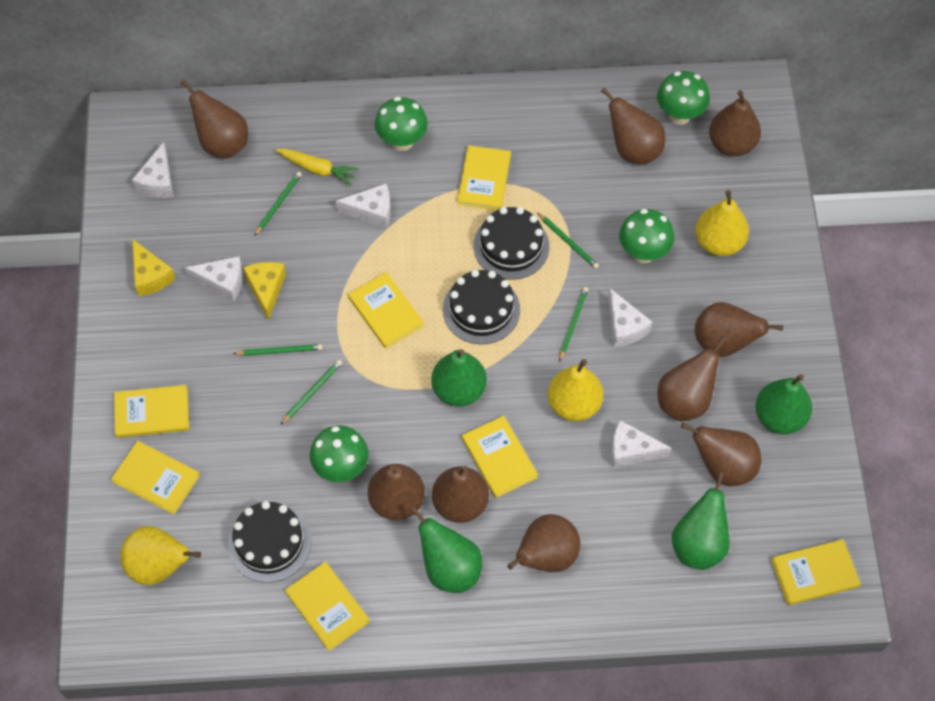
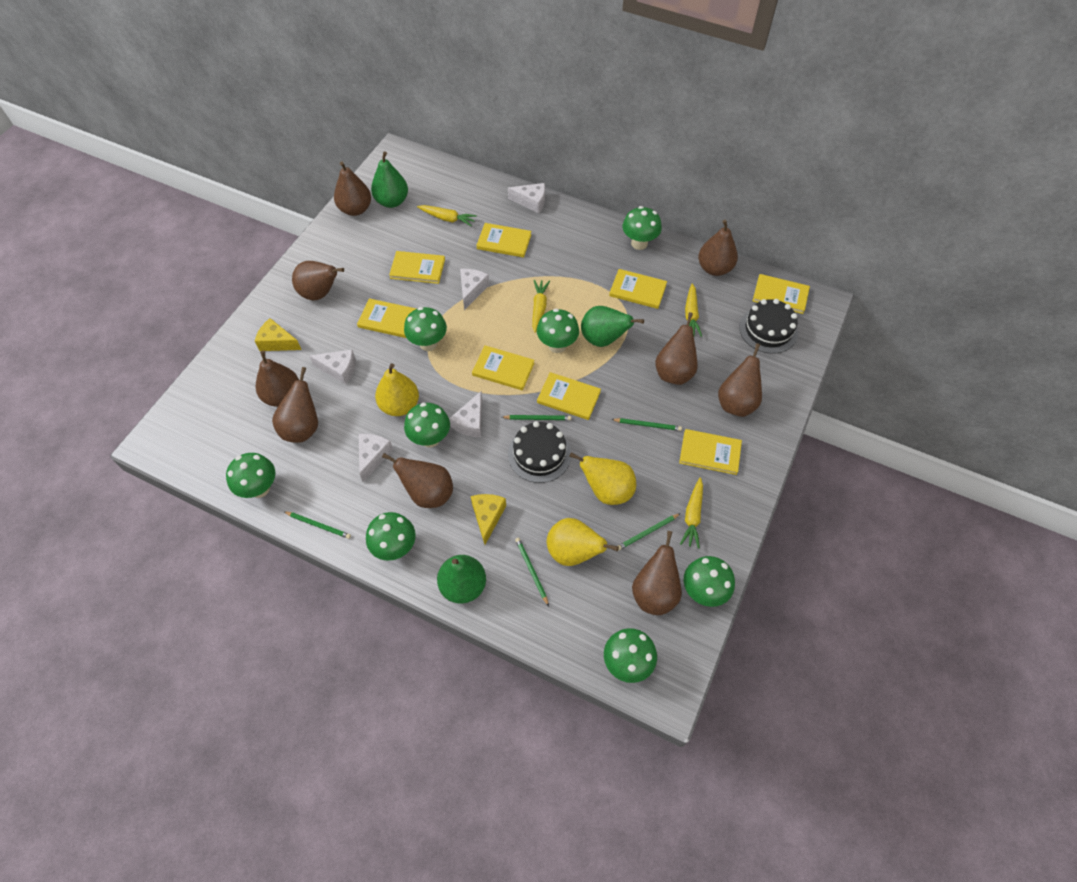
black cake: 3 -> 2
green mushroom: 4 -> 8
green pear: 4 -> 3
yellow book: 7 -> 8
yellow carrot: 1 -> 4

